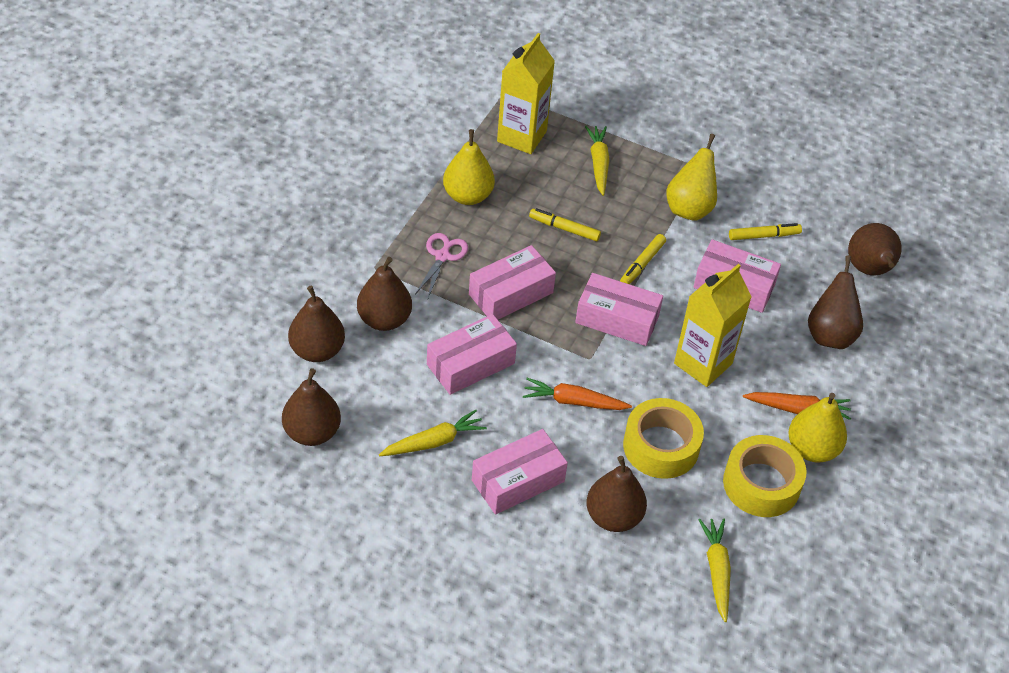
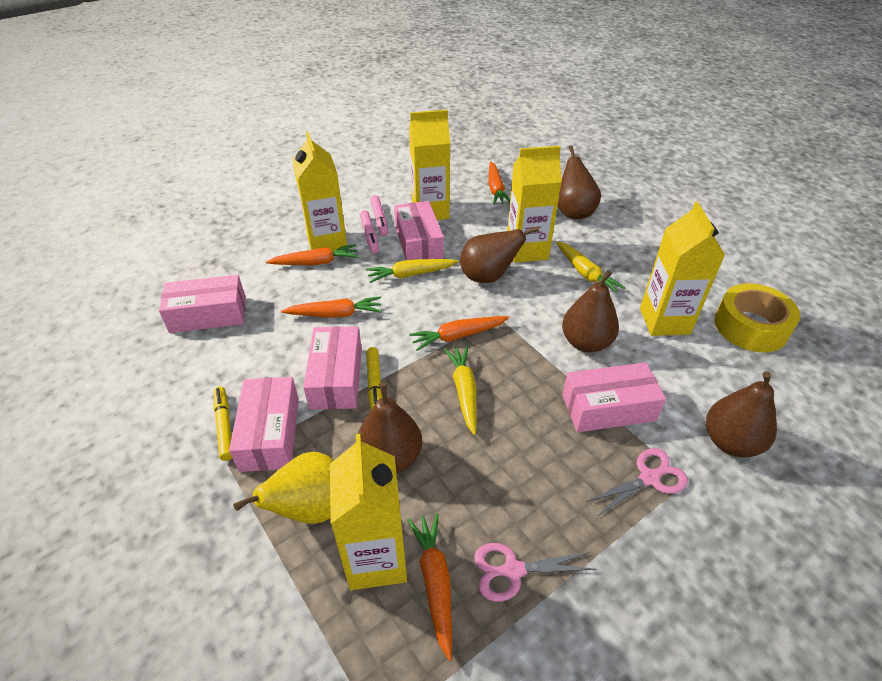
brown pear: 6 -> 5
orange carrot: 2 -> 5
pink marker: 0 -> 2
pink scissors: 1 -> 2
yellow carton: 2 -> 5
yellow marker: 3 -> 2
yellow pear: 3 -> 1
yellow tape: 2 -> 1

